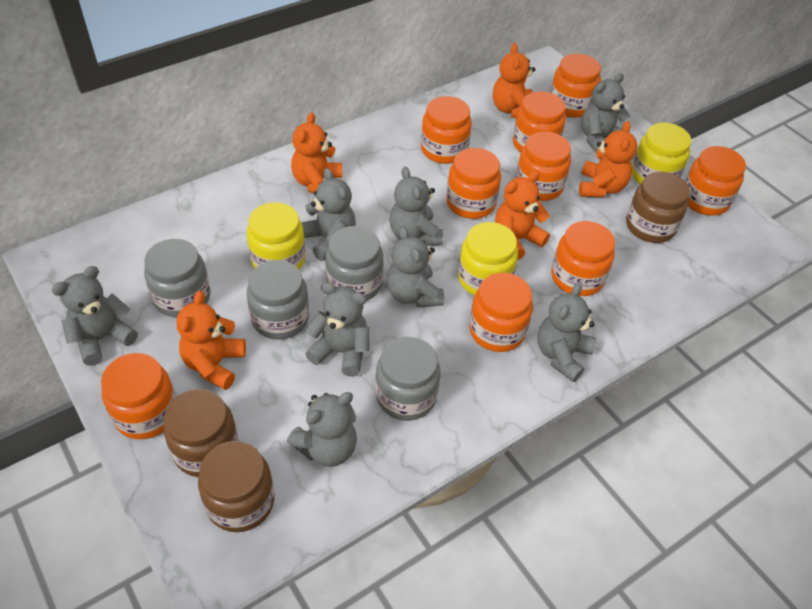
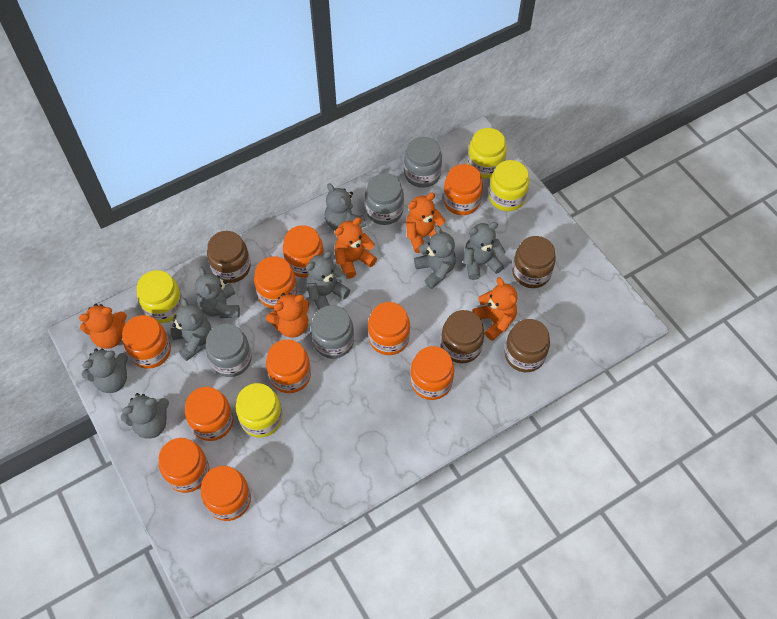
brown jar: 3 -> 4
orange jar: 9 -> 10
yellow jar: 3 -> 4

